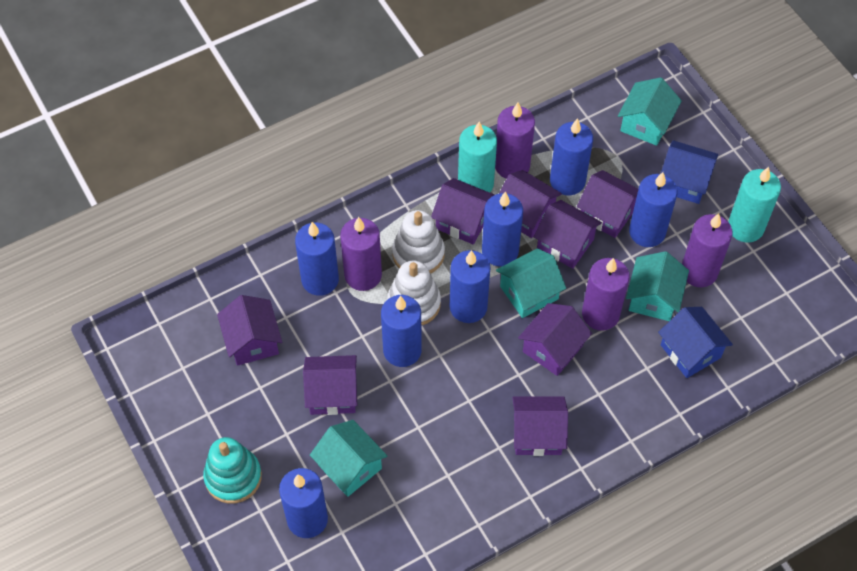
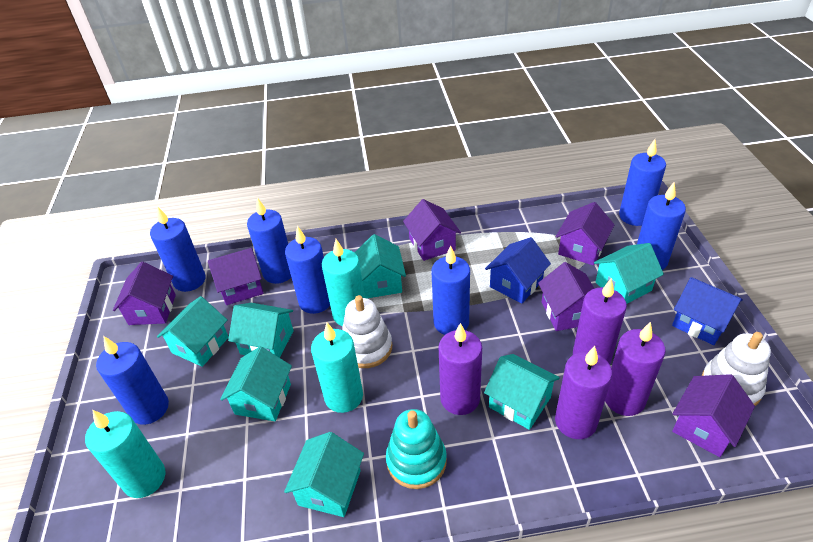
purple house: 8 -> 6
turquoise candle: 2 -> 3
turquoise house: 4 -> 7

